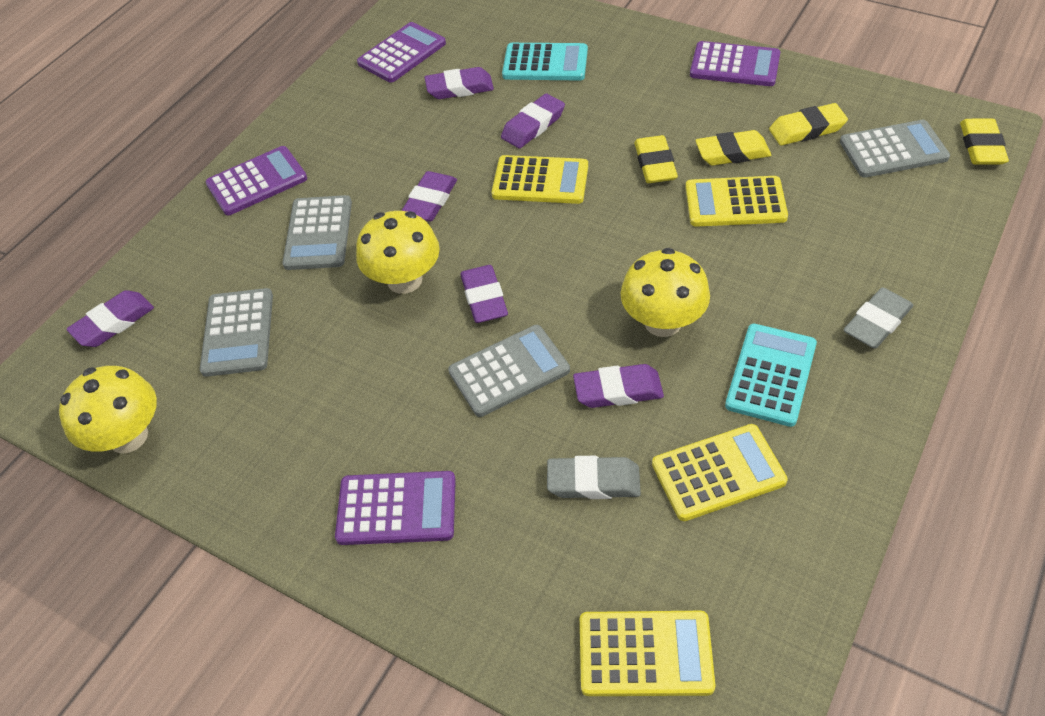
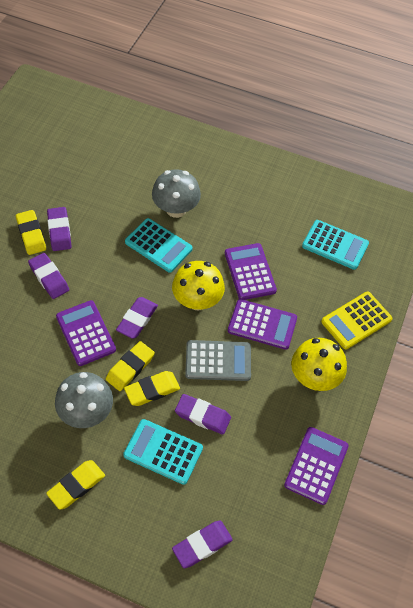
grey calculator: 4 -> 1
grey eraser: 2 -> 0
grey mushroom: 0 -> 2
purple eraser: 6 -> 5
turquoise calculator: 2 -> 3
yellow calculator: 4 -> 1
yellow mushroom: 3 -> 2

